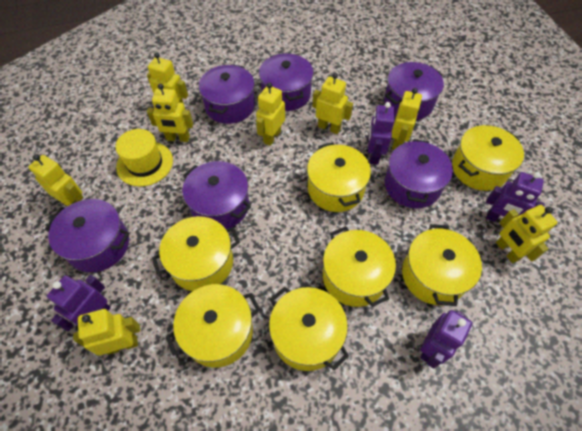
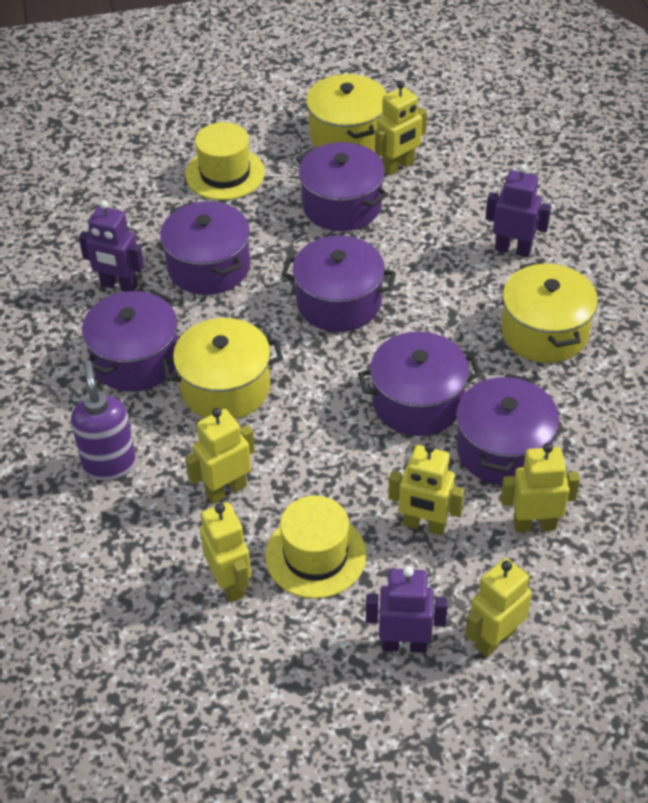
purple robot: 4 -> 3
purple soap dispenser: 0 -> 1
yellow hat: 1 -> 2
yellow pot: 7 -> 3
yellow robot: 8 -> 6

